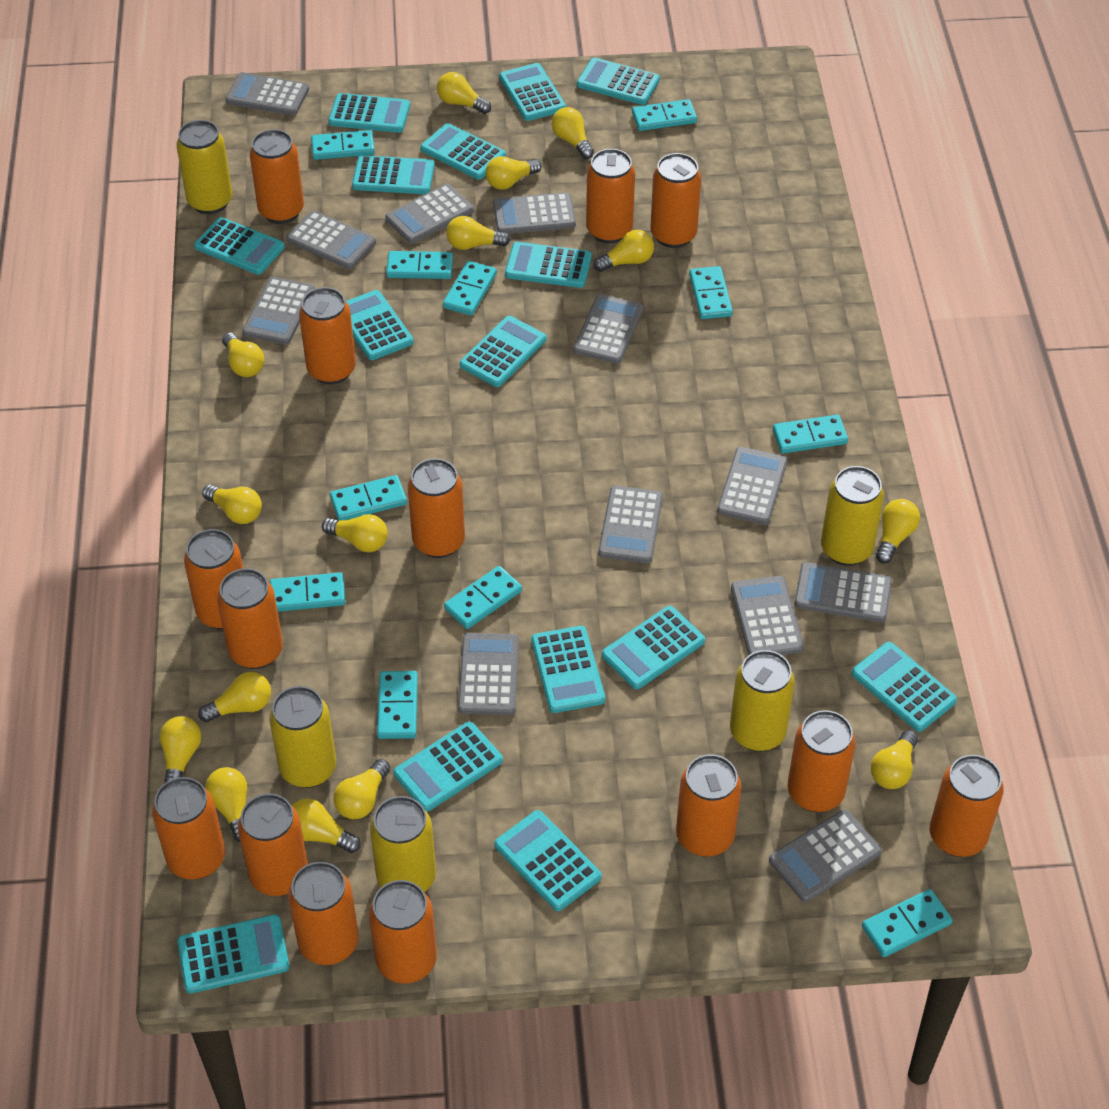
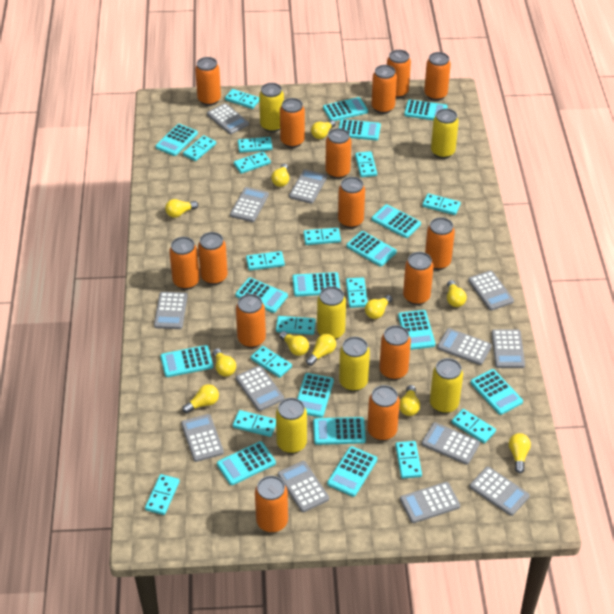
grey calculator: 12 -> 13
orange can: 14 -> 15
turquoise domino: 11 -> 15
yellow can: 5 -> 6
yellow light bulb: 15 -> 11

